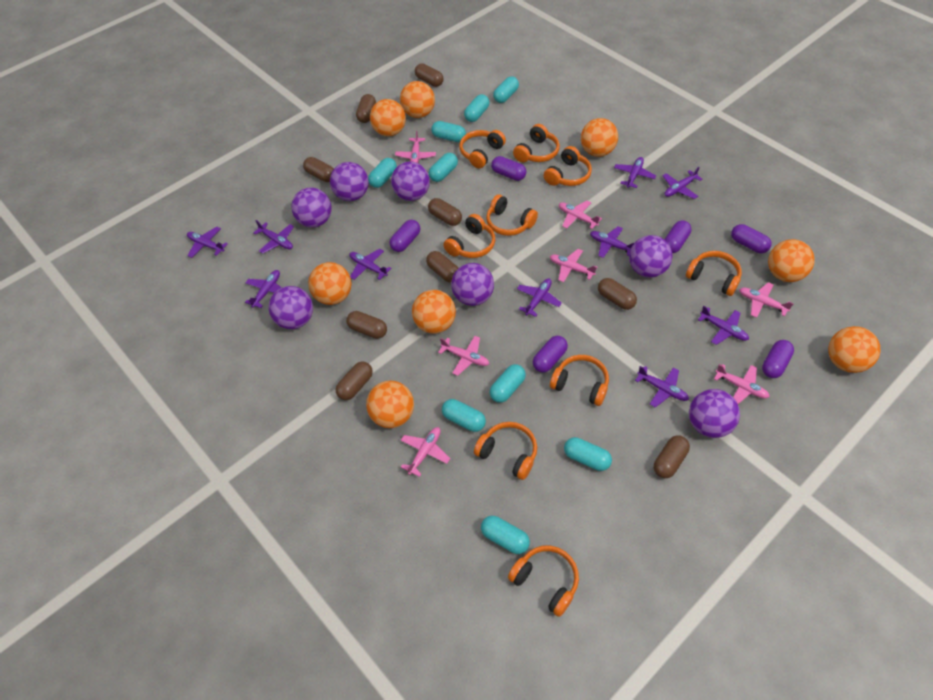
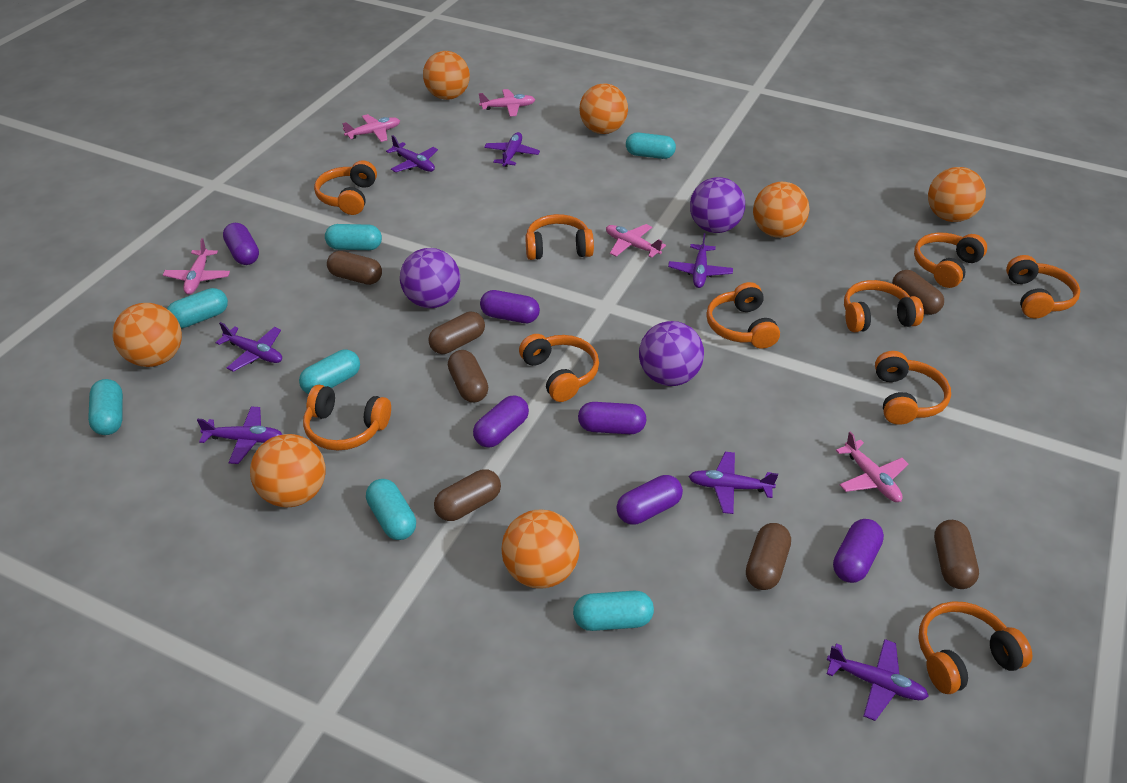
brown capsule: 9 -> 7
orange ball: 8 -> 7
orange headphones: 9 -> 10
pink plane: 7 -> 5
purple ball: 7 -> 3
purple plane: 10 -> 7
turquoise capsule: 9 -> 7

